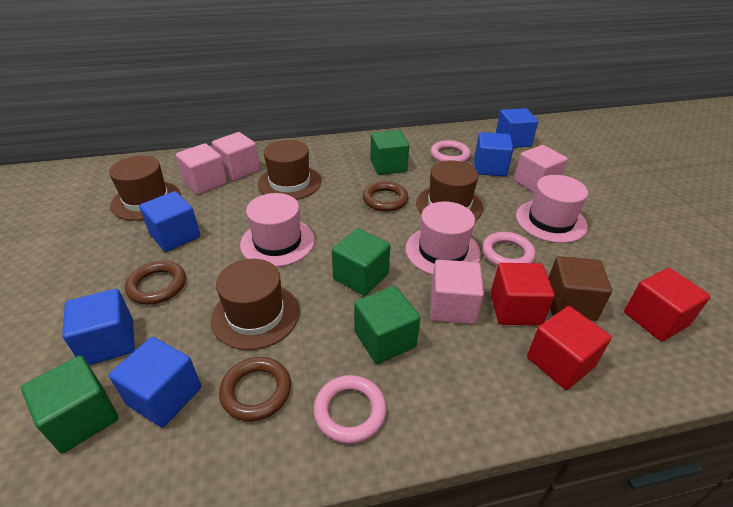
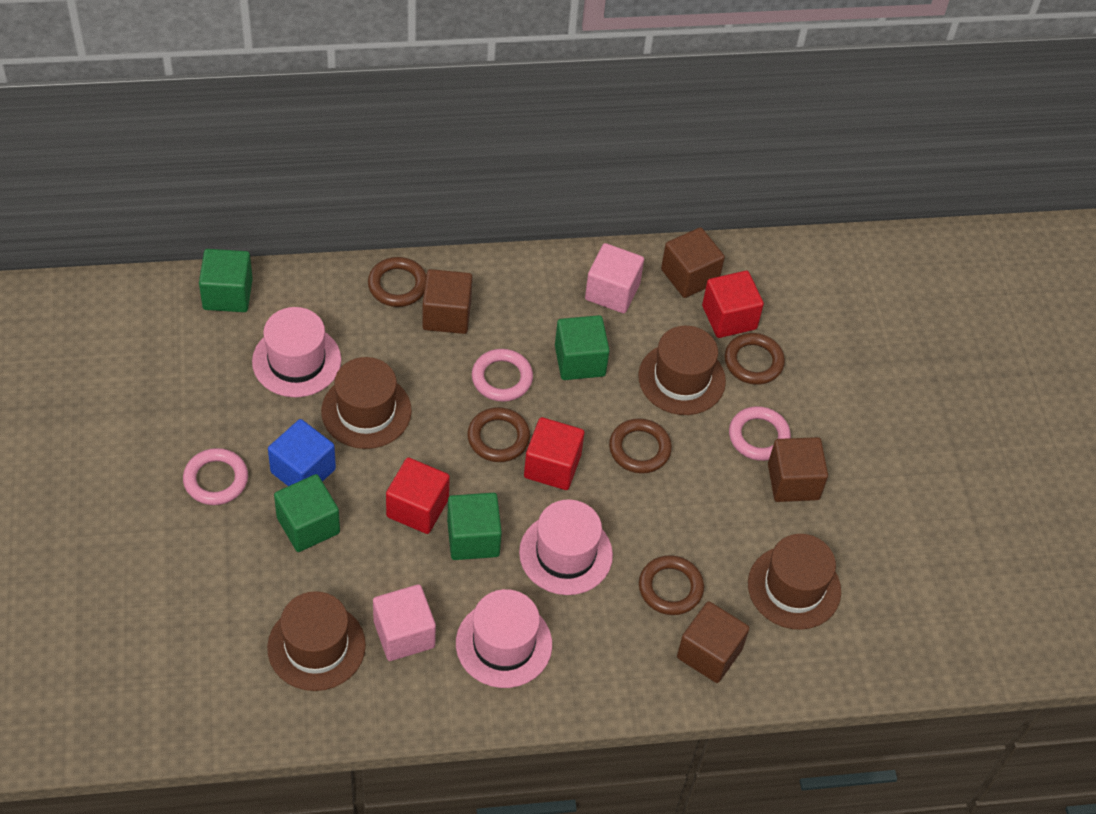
blue cube: 5 -> 1
brown cube: 1 -> 4
brown ring: 3 -> 5
pink cube: 4 -> 2

